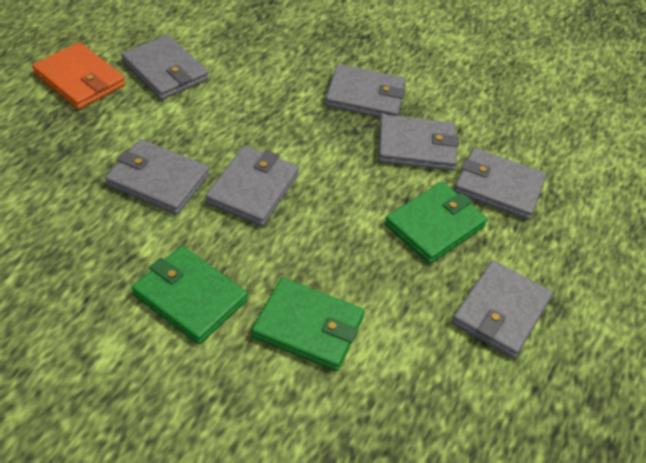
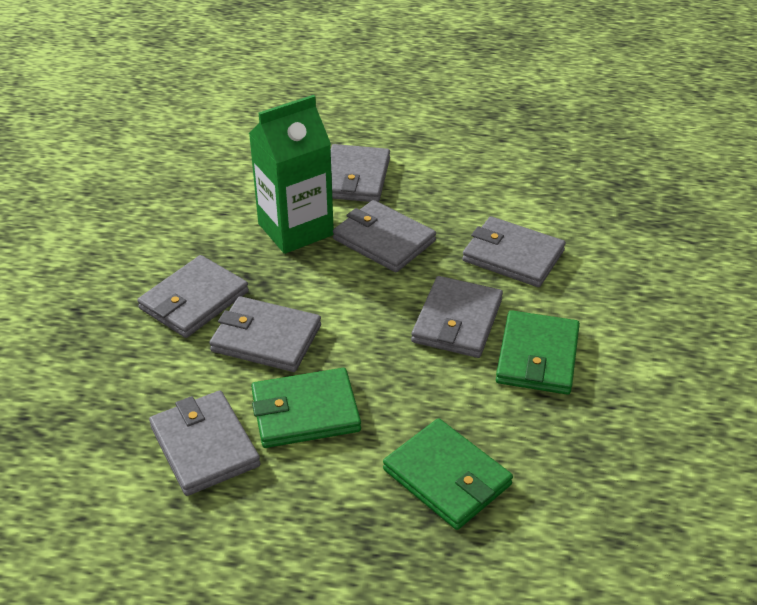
green carton: 0 -> 1
orange wallet: 1 -> 0

